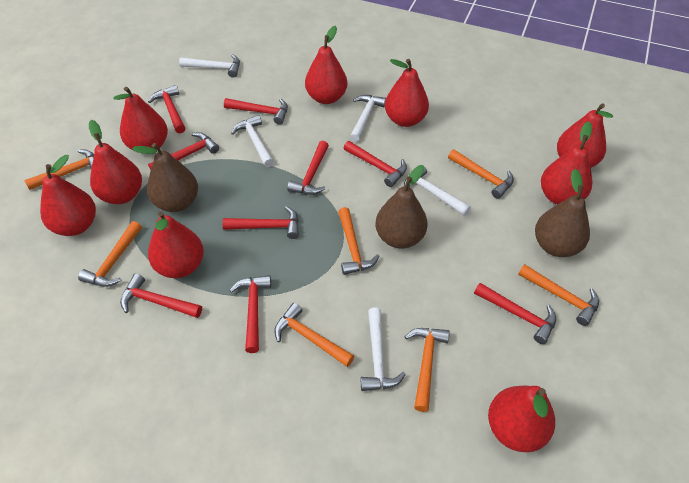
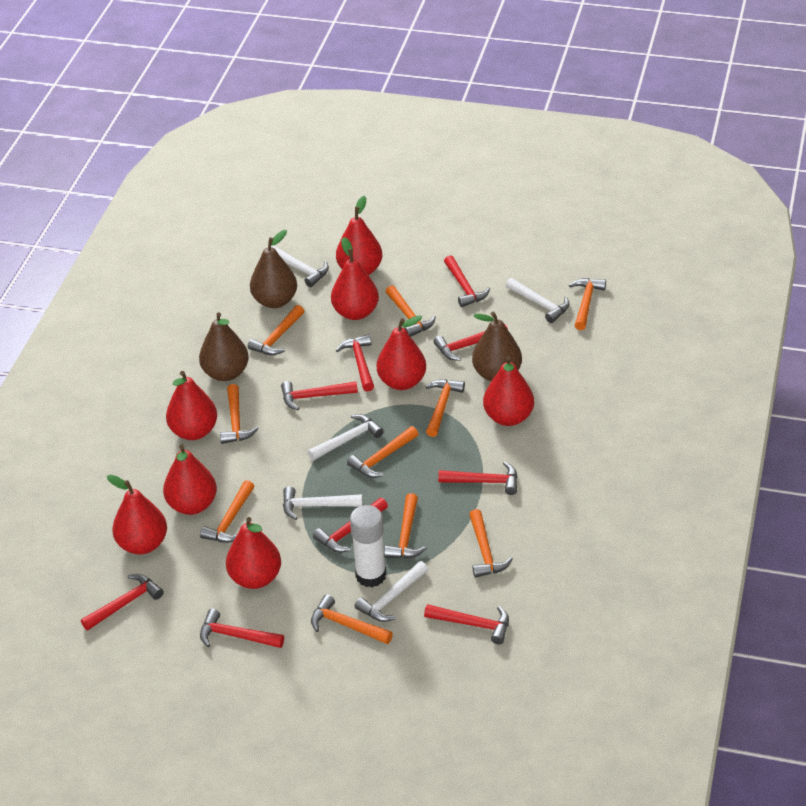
orange hammer: 7 -> 10
red pear: 9 -> 8
white glue stick: 0 -> 1

